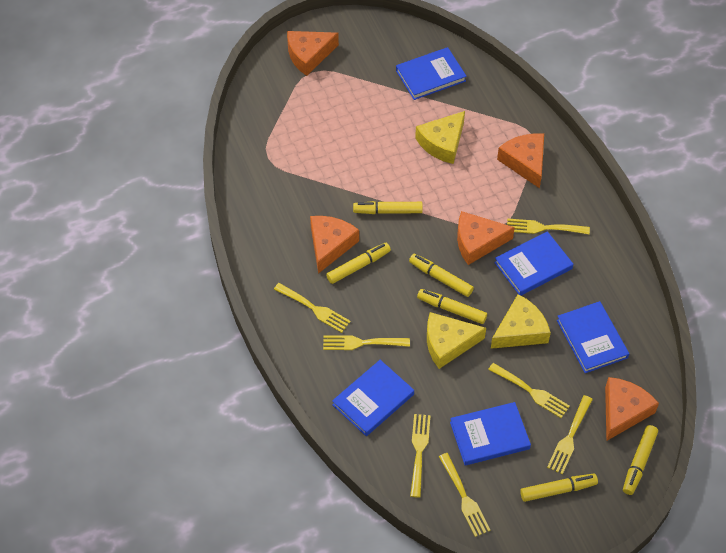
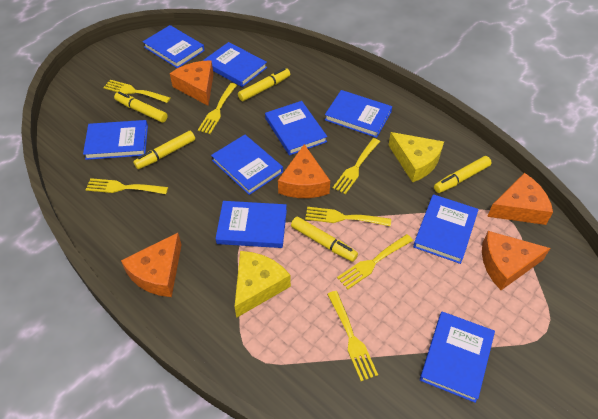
blue book: 5 -> 9
yellow cheese: 3 -> 2
yellow marker: 6 -> 5

